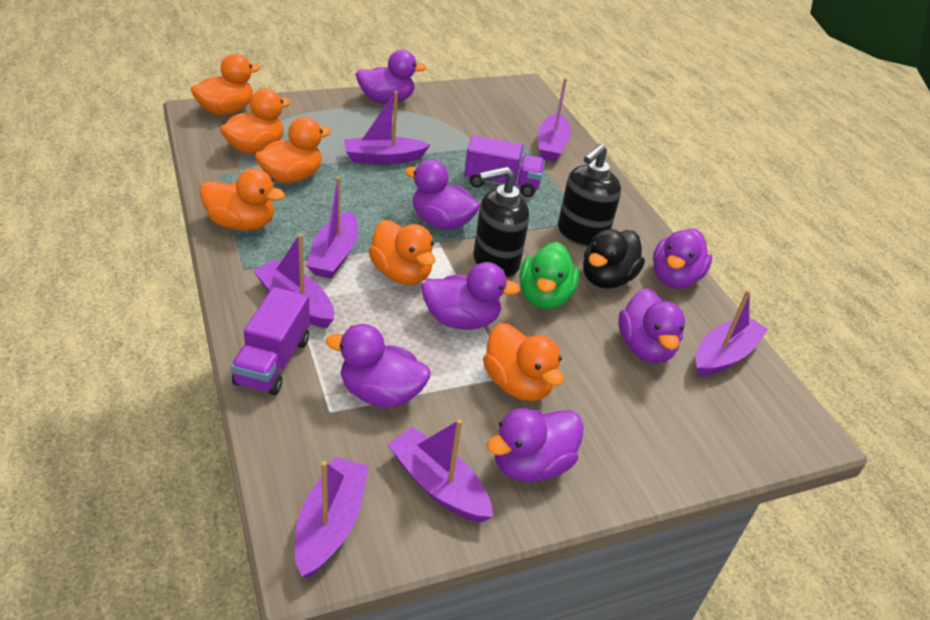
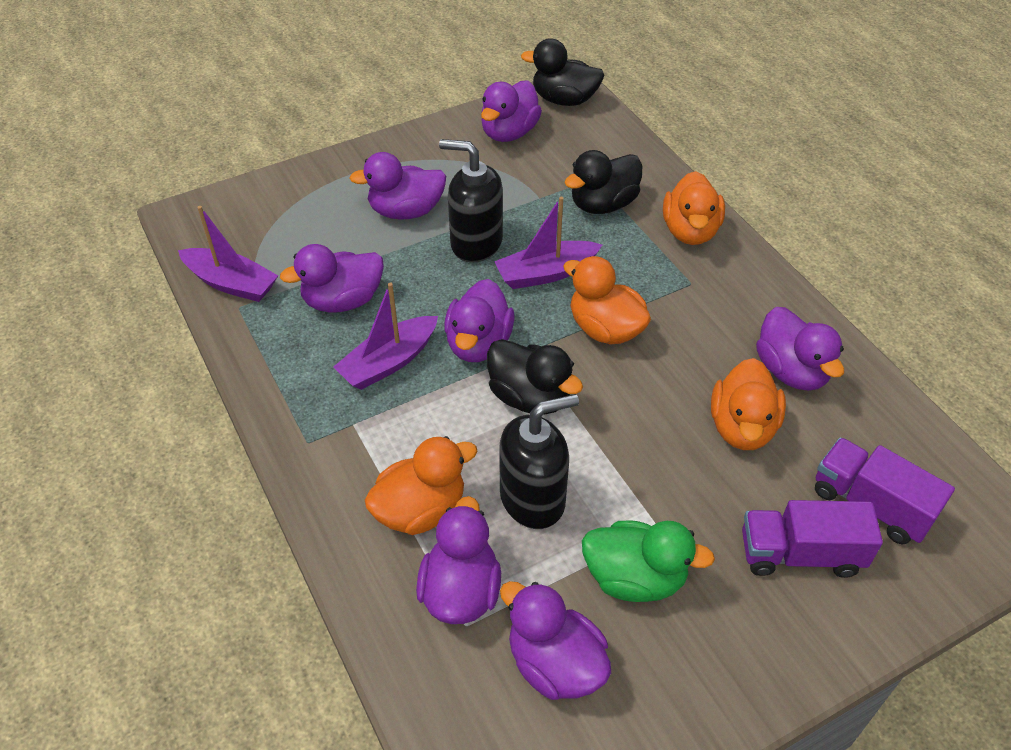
black duck: 1 -> 3
orange duck: 6 -> 4
purple boat: 7 -> 3

